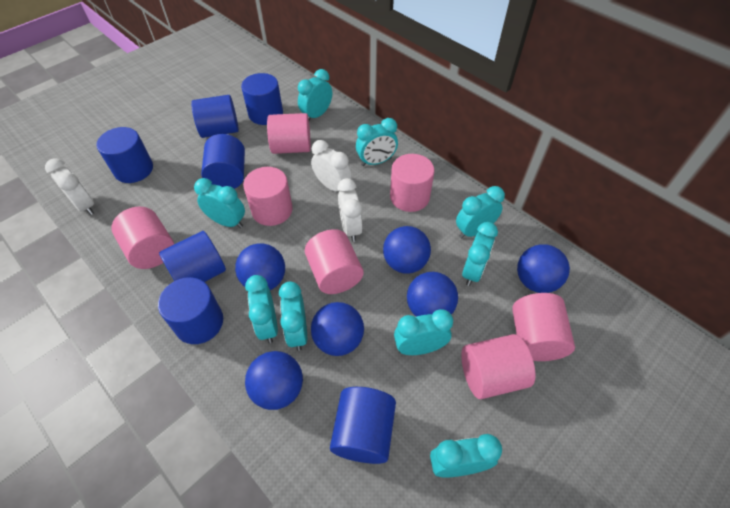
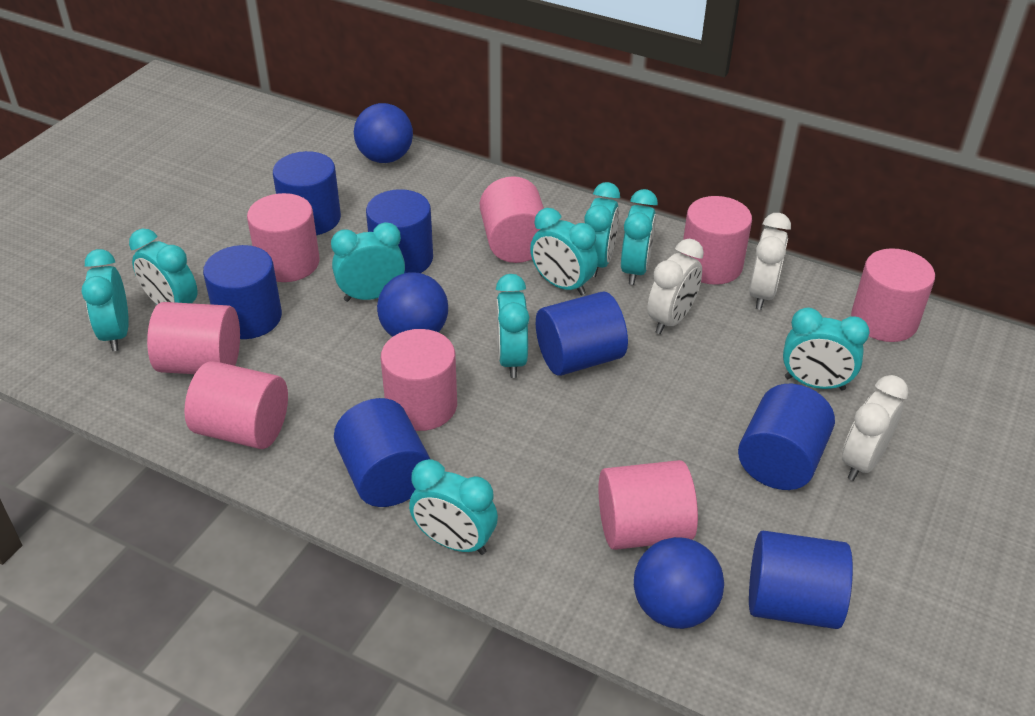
blue ball: 6 -> 3
pink cylinder: 7 -> 8

